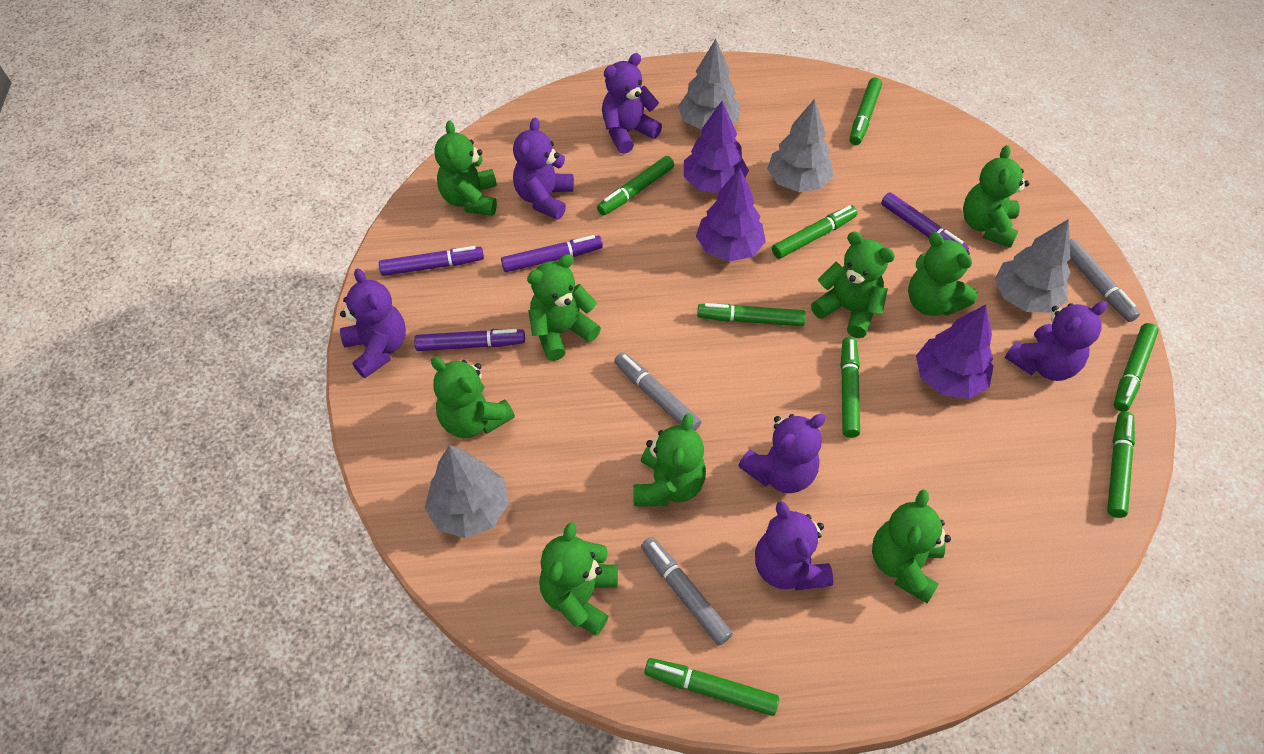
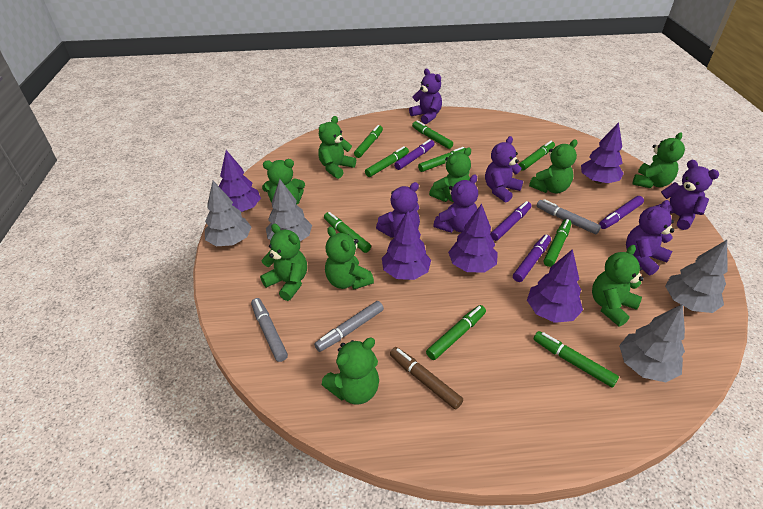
brown marker: 0 -> 1
green marker: 8 -> 9
purple tree: 3 -> 5

